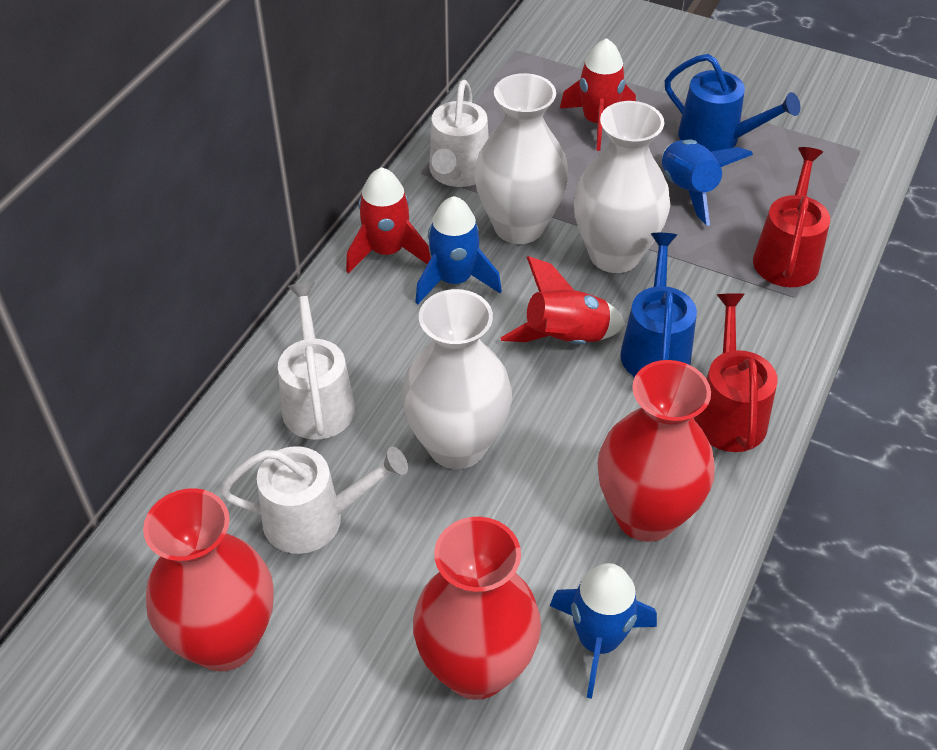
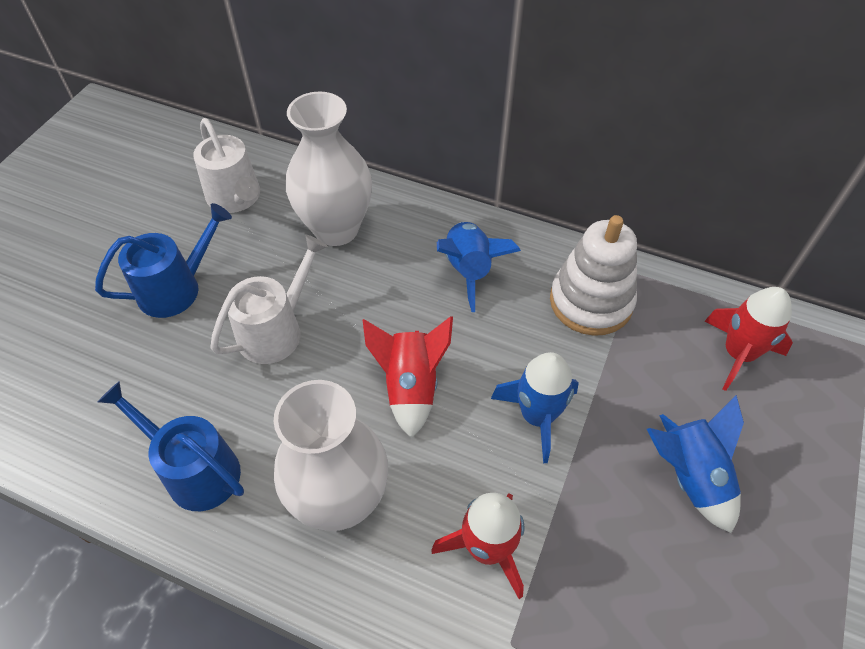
red vase: 3 -> 0
red watering can: 2 -> 0
white stacking toy: 0 -> 1
white vase: 3 -> 2
white watering can: 3 -> 2

